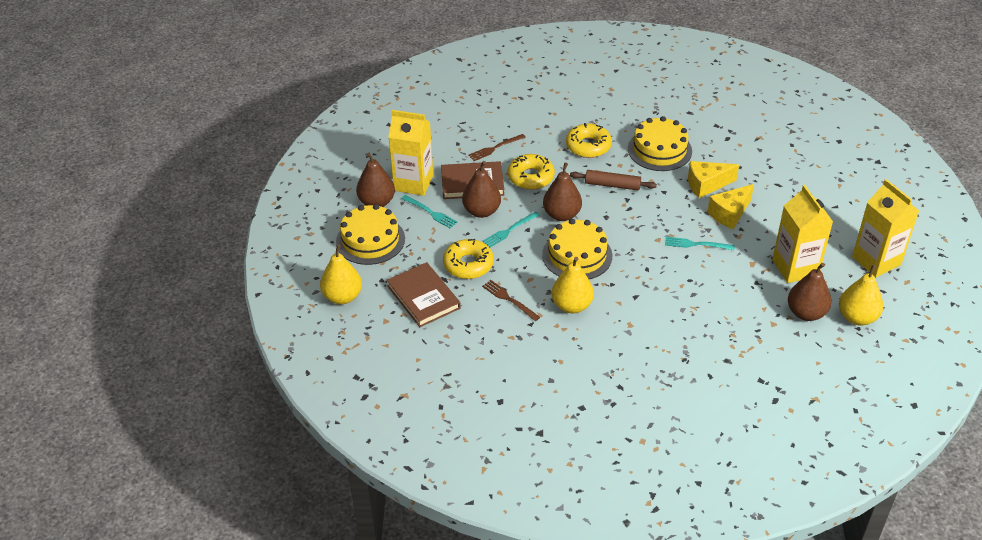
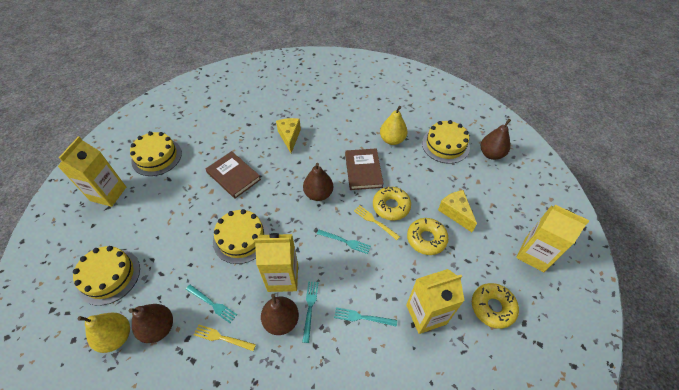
brown fork: 2 -> 0
brown rolling pin: 1 -> 0
turquoise fork: 3 -> 4
yellow cake: 3 -> 4
yellow carton: 3 -> 4
yellow fork: 0 -> 2
yellow pear: 3 -> 2

